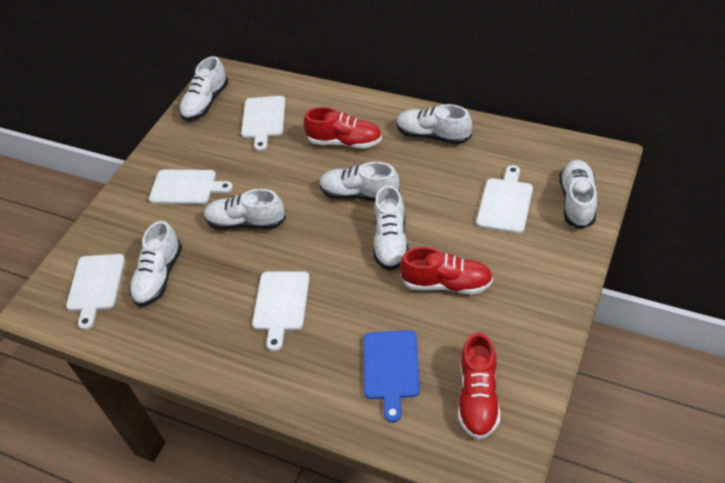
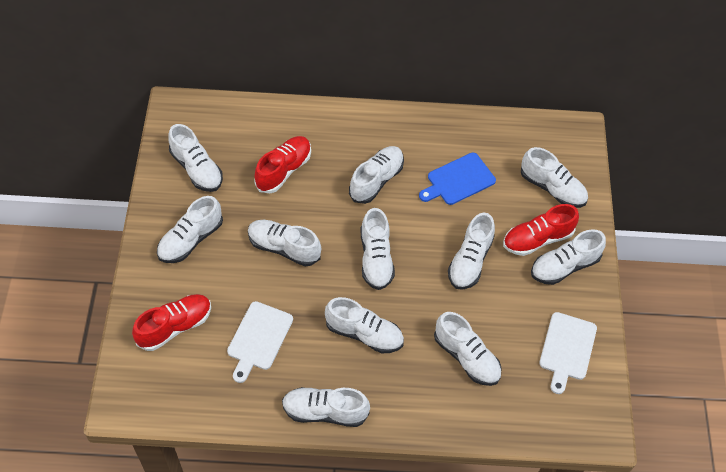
white cutting board: 5 -> 2
white shoe: 7 -> 11

